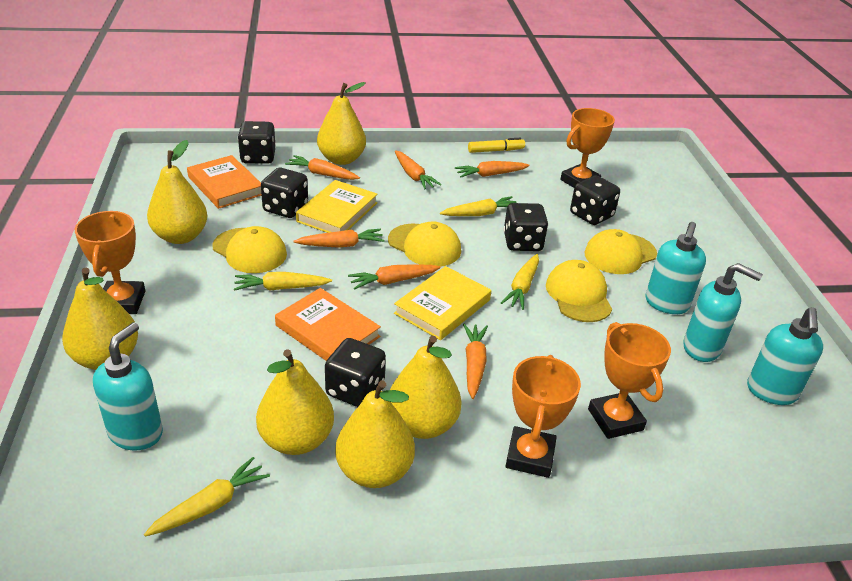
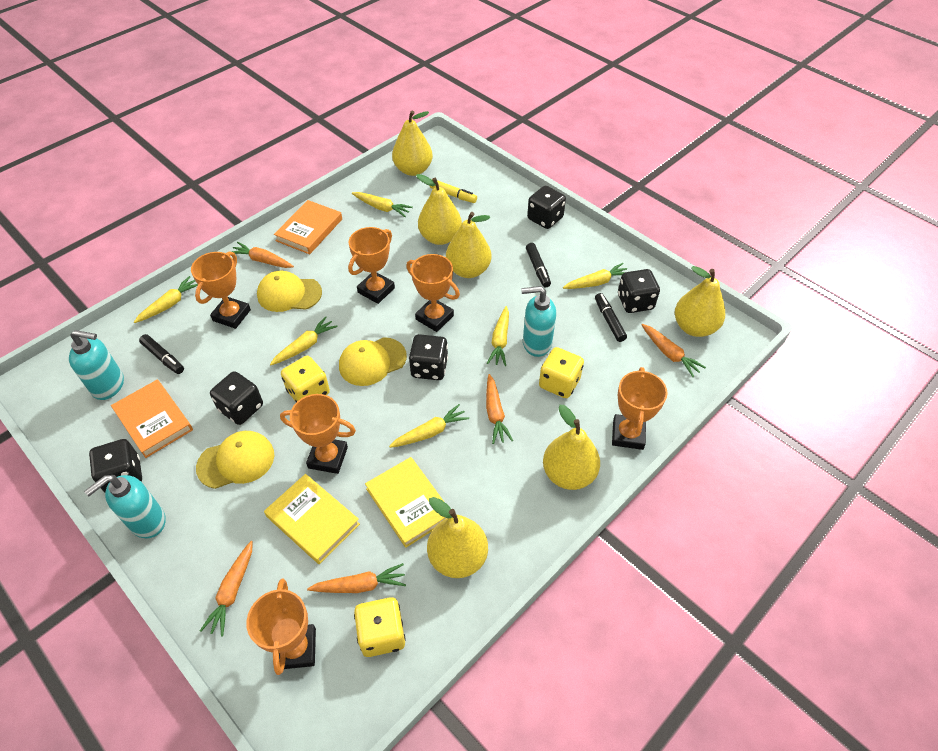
black marker: 0 -> 3
orange carrot: 6 -> 5
orange trophy: 4 -> 6
turquoise soap dispenser: 4 -> 3
yellow cap: 4 -> 3
yellow carrot: 4 -> 6
yellow dice: 0 -> 3

